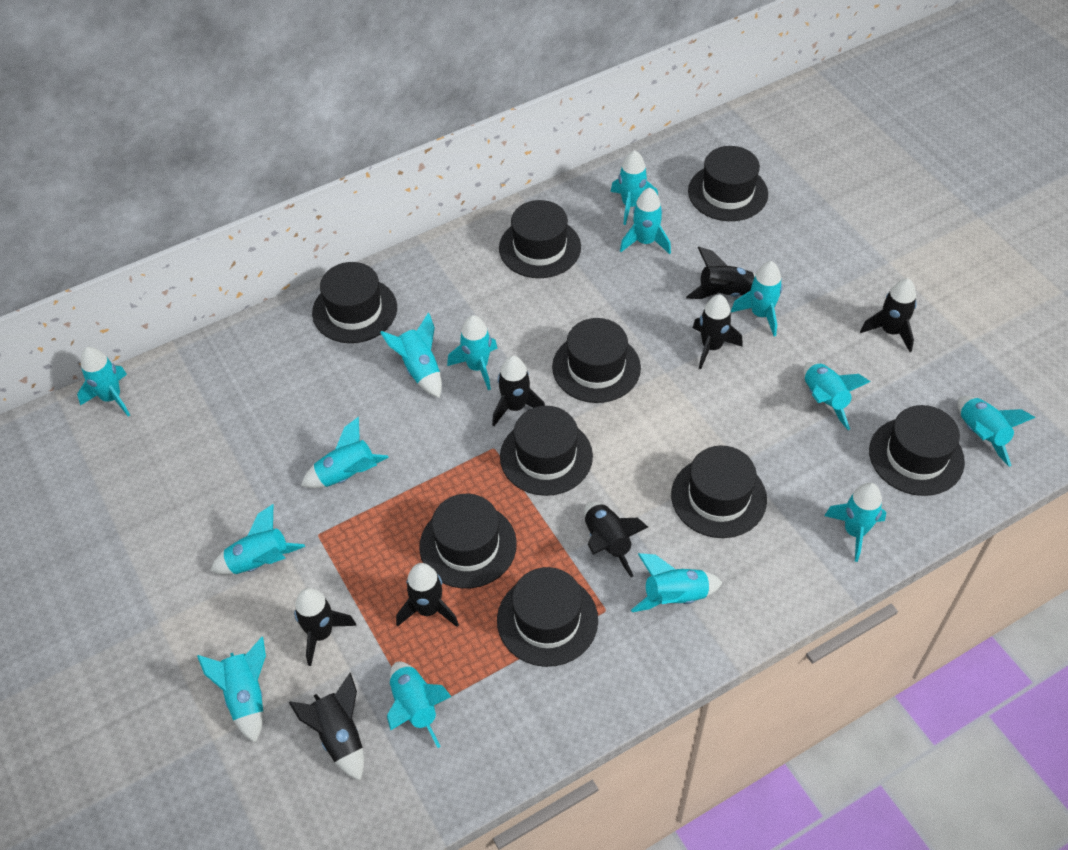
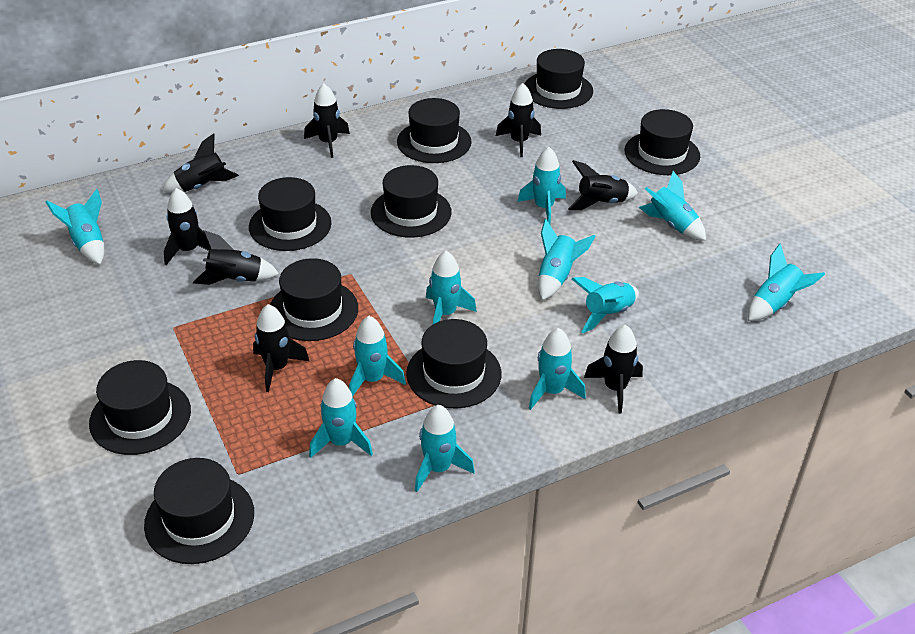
turquoise rocket: 14 -> 11

